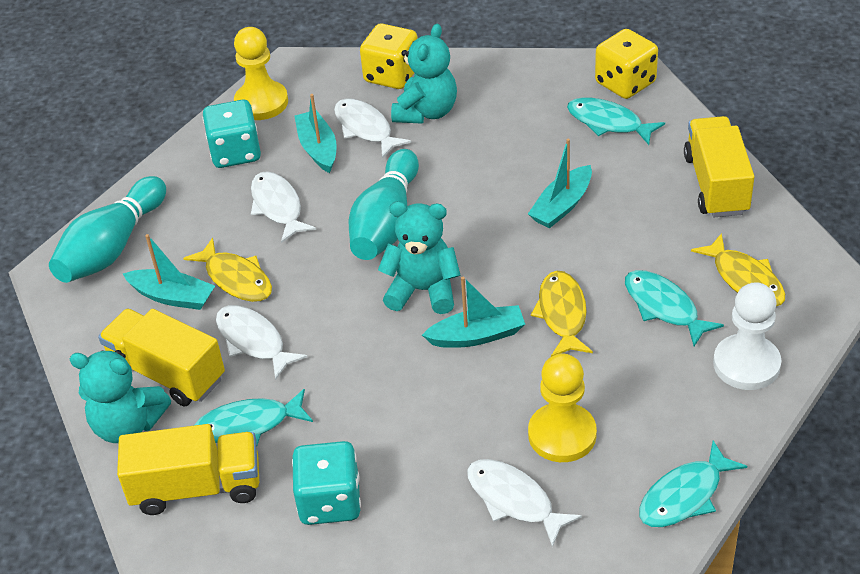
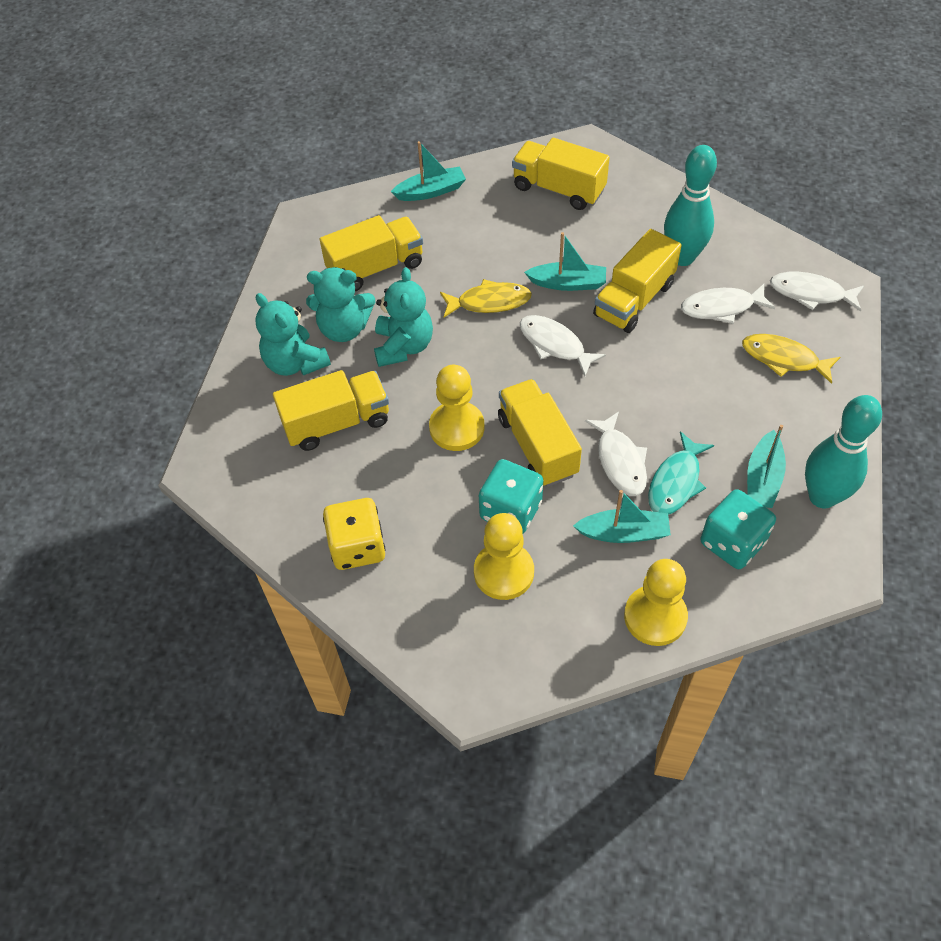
turquoise fish: 4 -> 1
white pawn: 1 -> 0
yellow dice: 2 -> 1
yellow fish: 3 -> 2
yellow pawn: 2 -> 3
yellow truck: 3 -> 5

